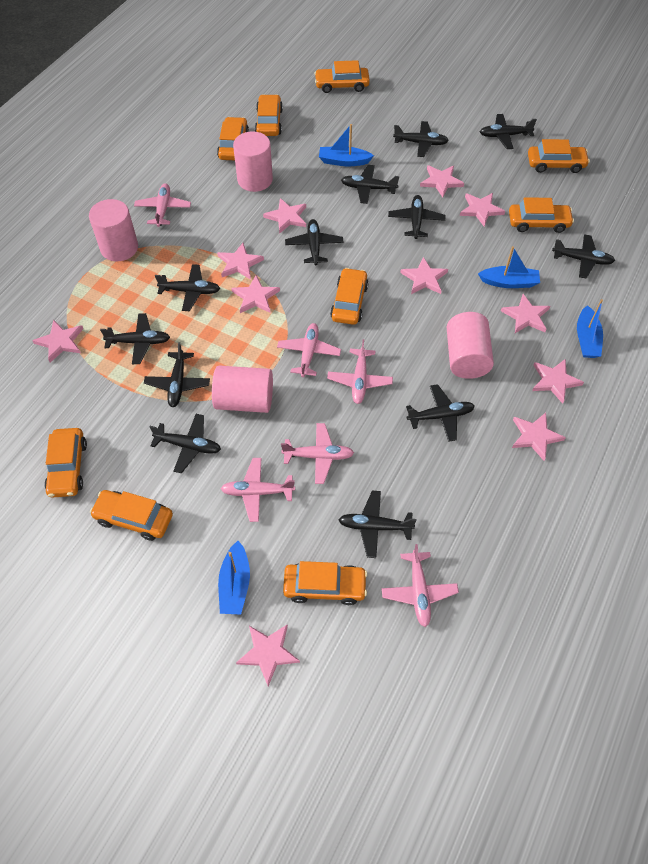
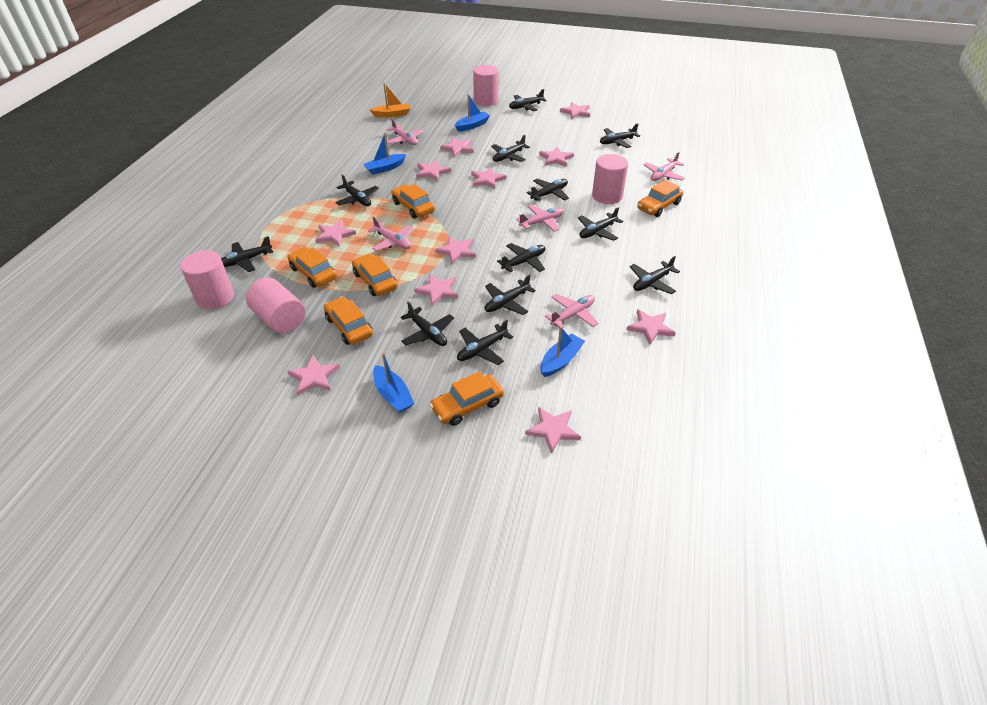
orange boat: 0 -> 1
orange car: 9 -> 6
pink plane: 6 -> 5

